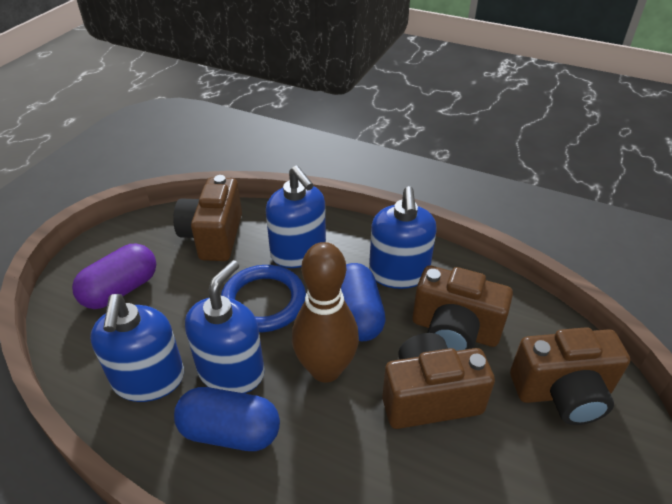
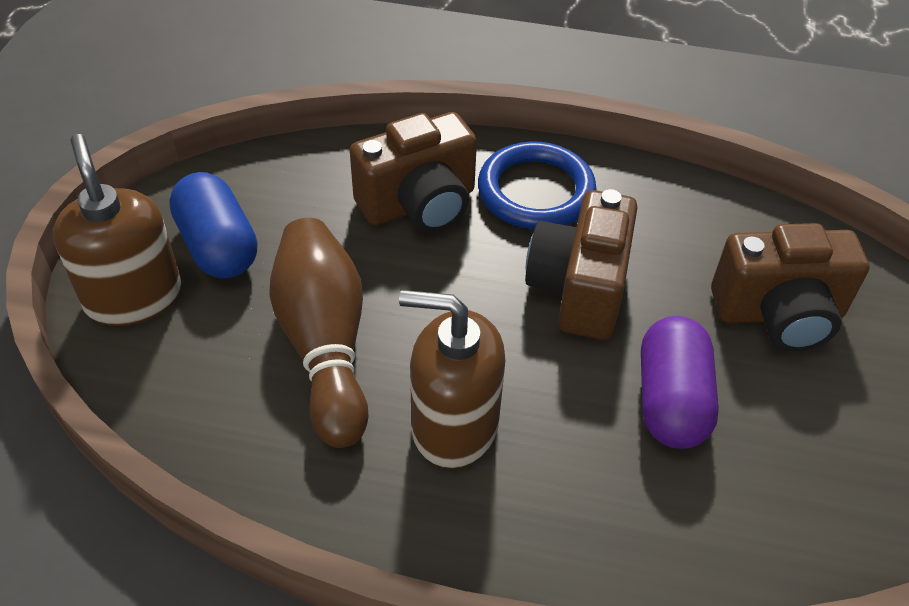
blue capsule: 2 -> 1
blue soap dispenser: 4 -> 0
brown camera: 4 -> 3
brown soap dispenser: 0 -> 2

